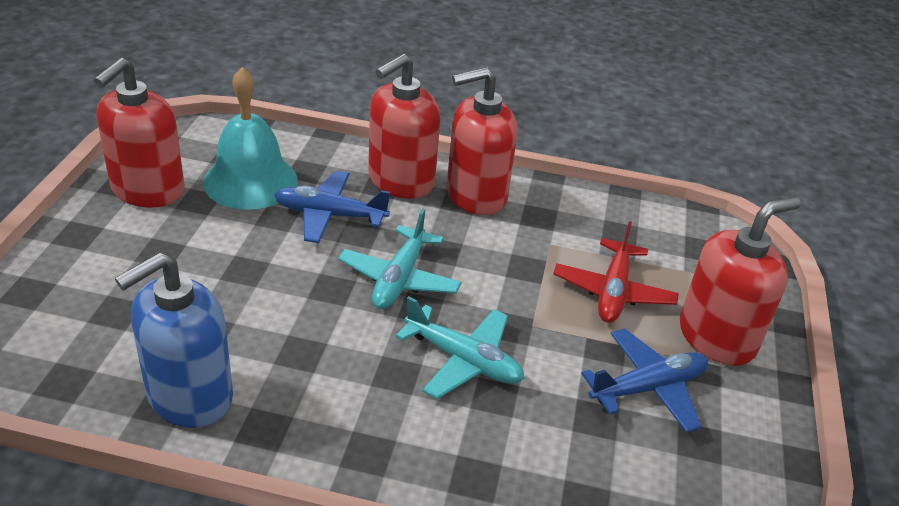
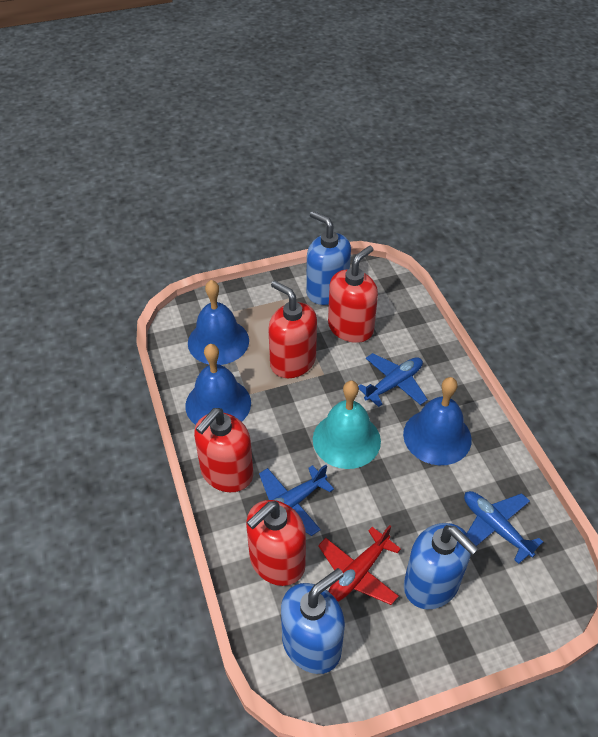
blue bell: 0 -> 3
blue plane: 2 -> 3
blue soap dispenser: 1 -> 3
turquoise plane: 2 -> 0

